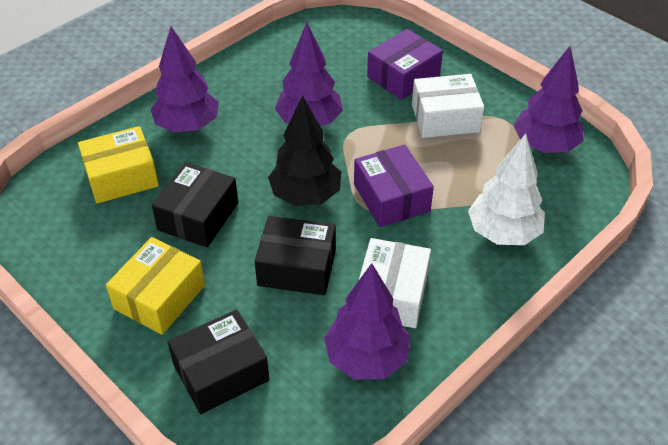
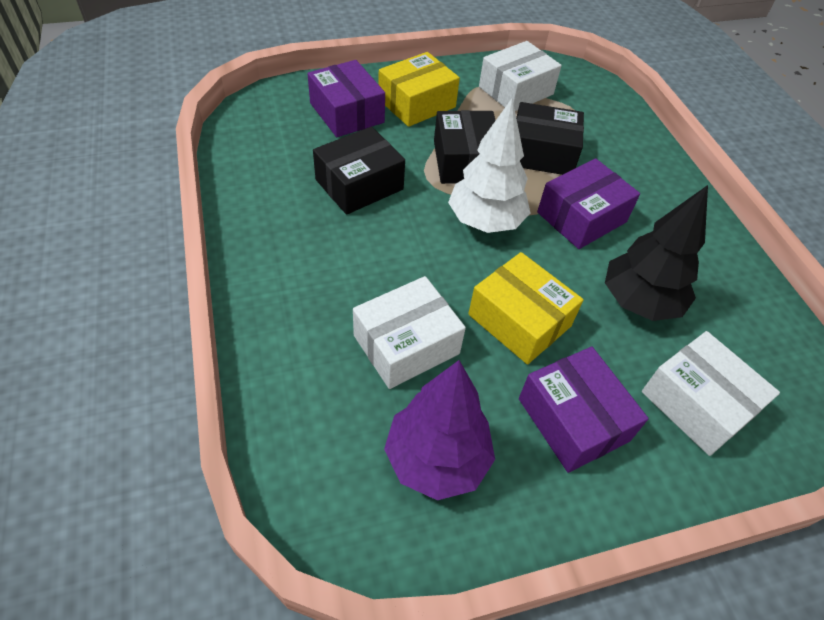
purple box: 2 -> 3
purple tree: 4 -> 1
white box: 2 -> 3

